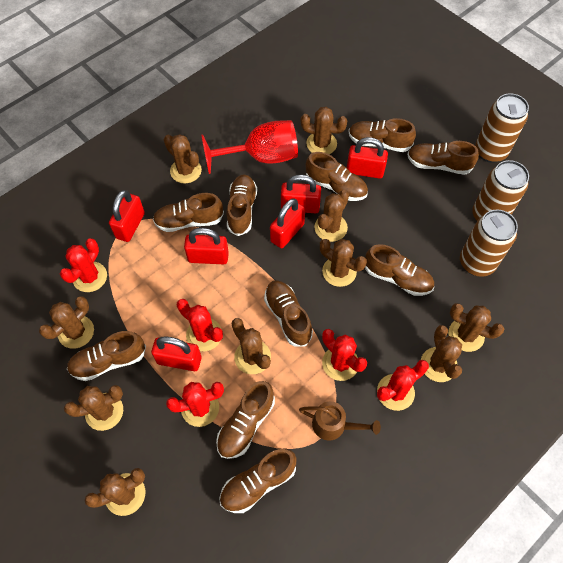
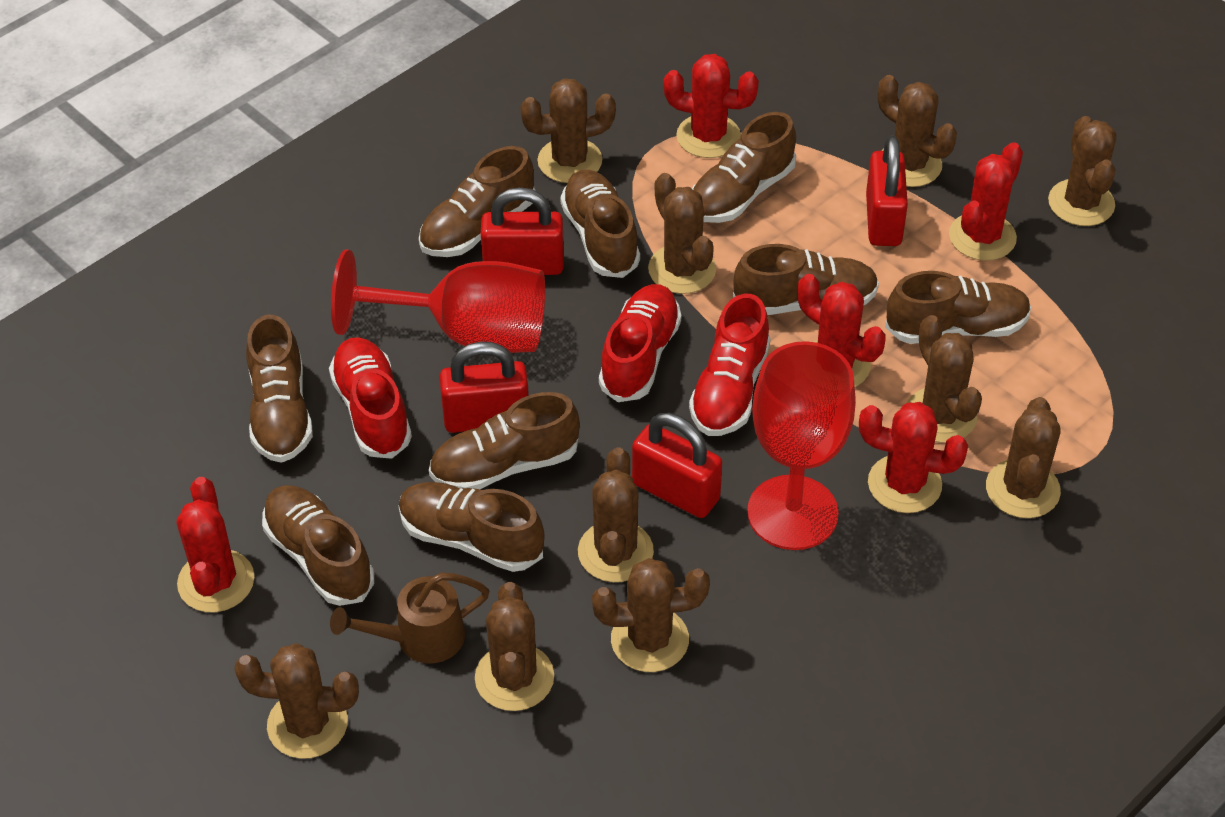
brown can: 3 -> 0
brown shoe: 10 -> 9
red goblet: 1 -> 2
red padlock: 6 -> 4
red shoe: 0 -> 3

